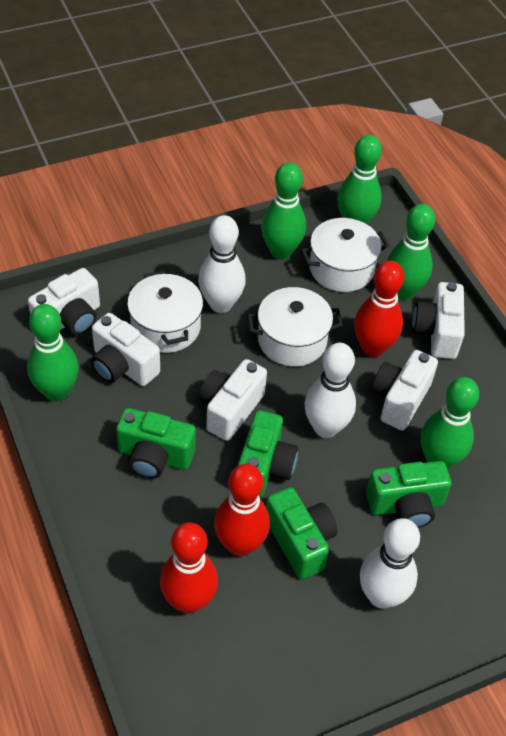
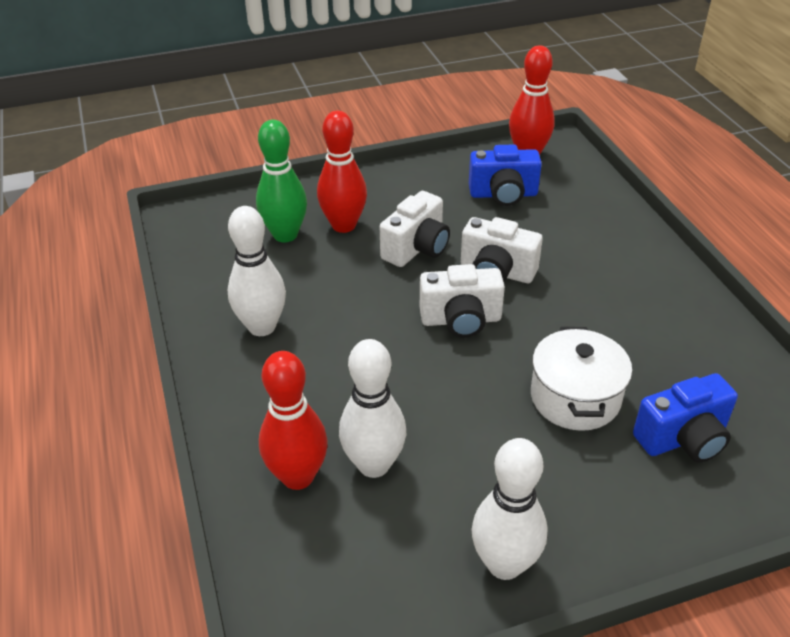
blue camera: 0 -> 2
green bowling pin: 5 -> 1
green camera: 4 -> 0
white camera: 5 -> 3
white pot: 3 -> 1

